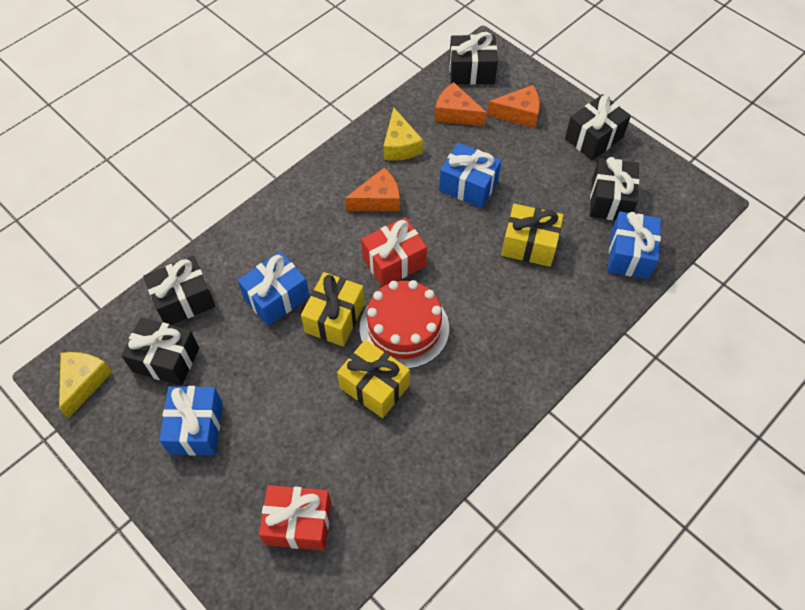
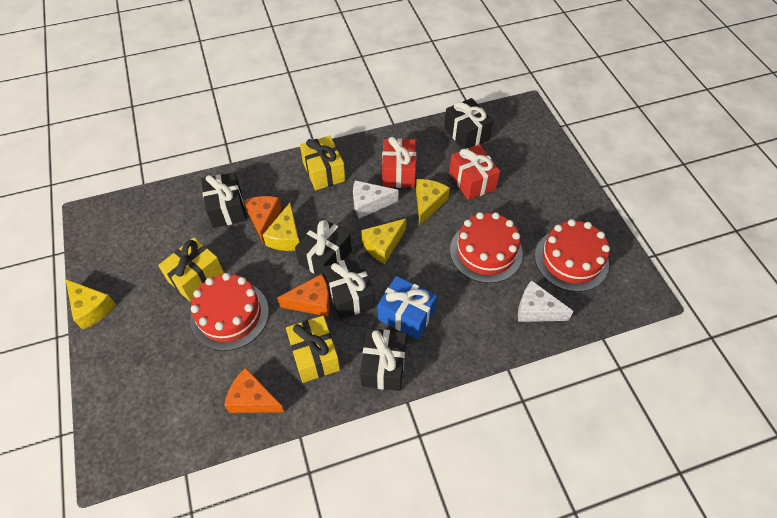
blue gift: 4 -> 1
red cake: 1 -> 3
white cheese: 0 -> 2
yellow cheese: 2 -> 4

